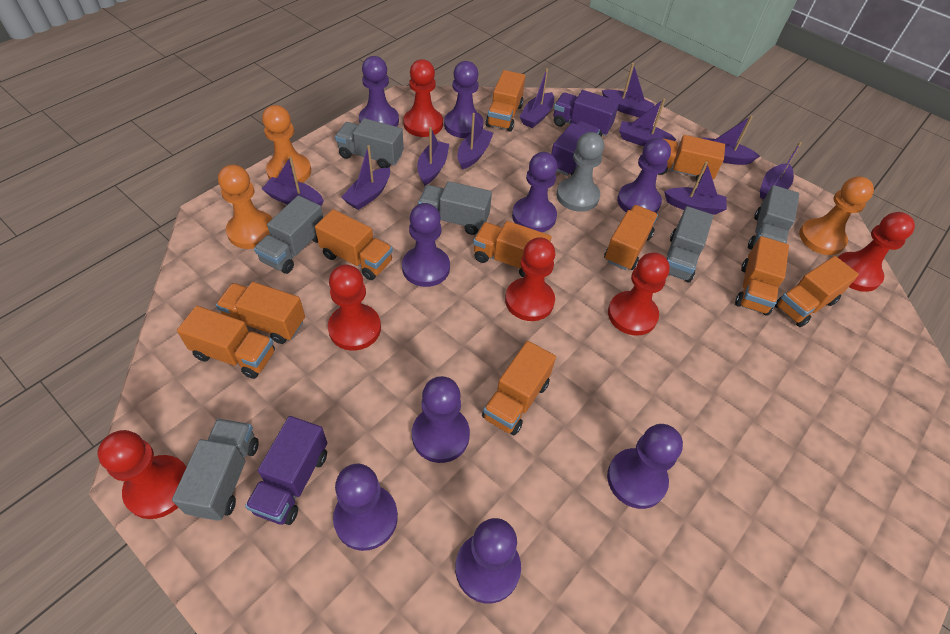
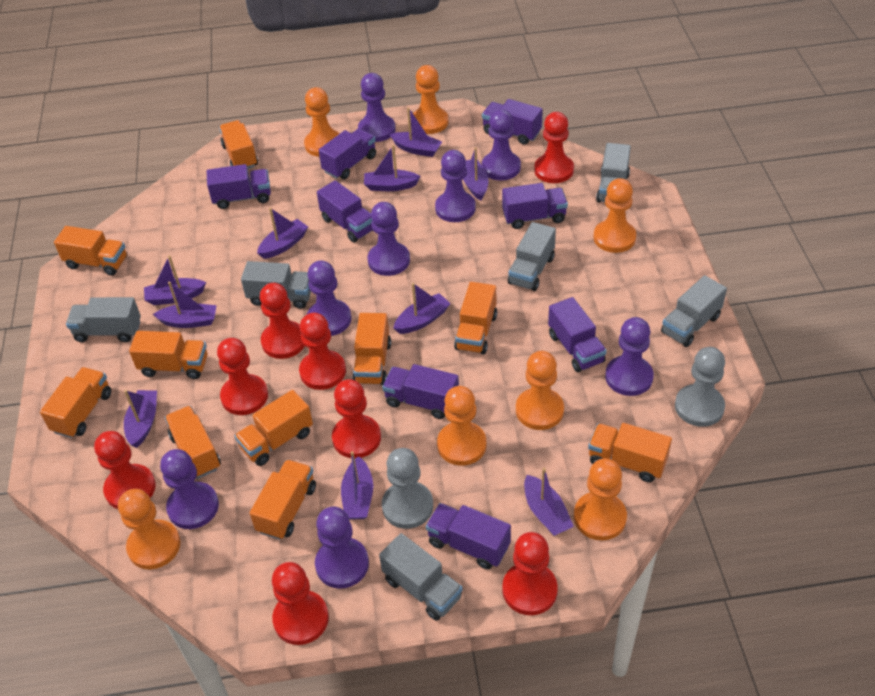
grey pawn: 1 -> 2
orange pawn: 3 -> 7
purple pawn: 9 -> 8
purple truck: 3 -> 8
red pawn: 6 -> 8

